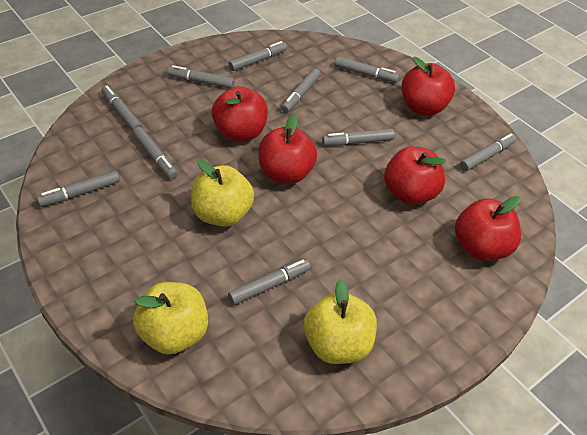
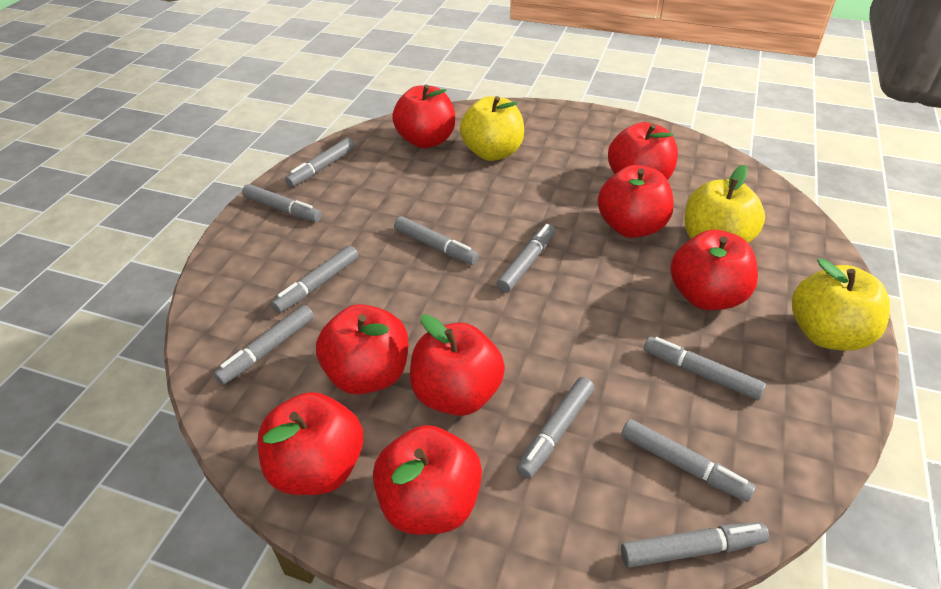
red apple: 5 -> 8

